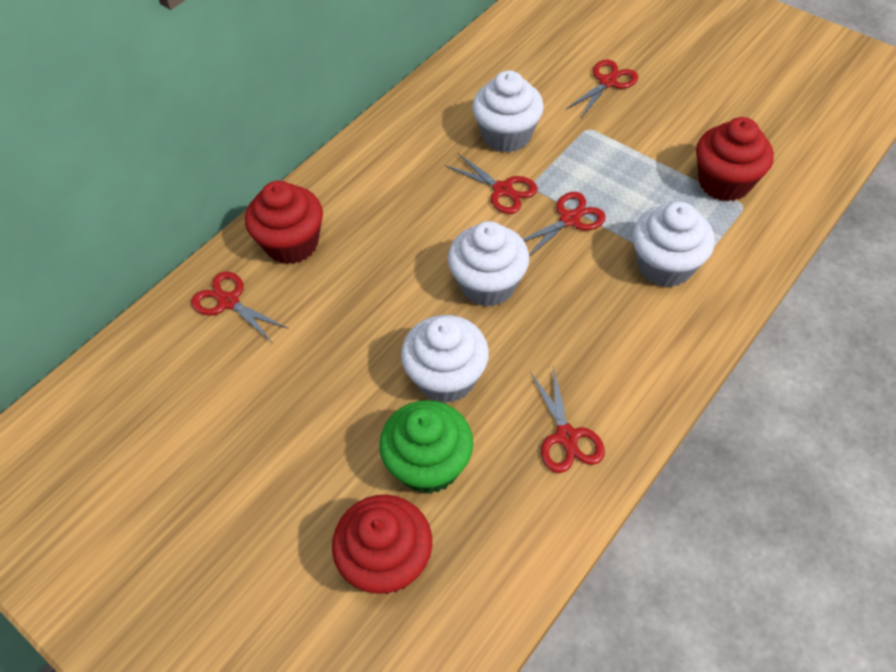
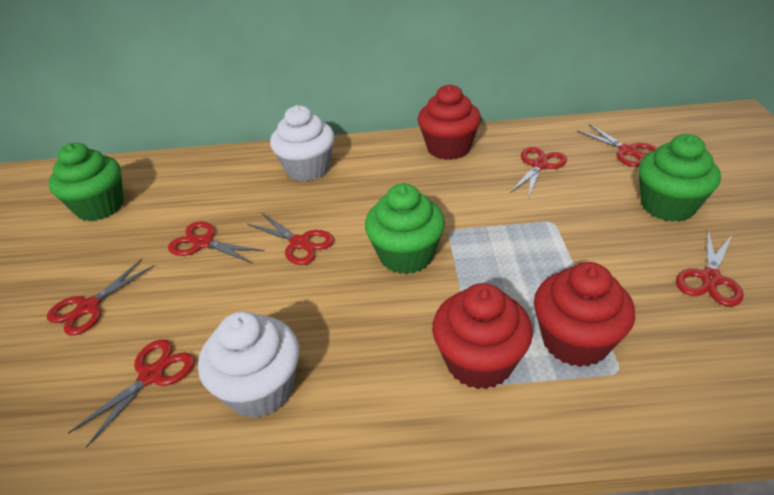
green cupcake: 1 -> 3
red scissors: 5 -> 7
white cupcake: 4 -> 2

